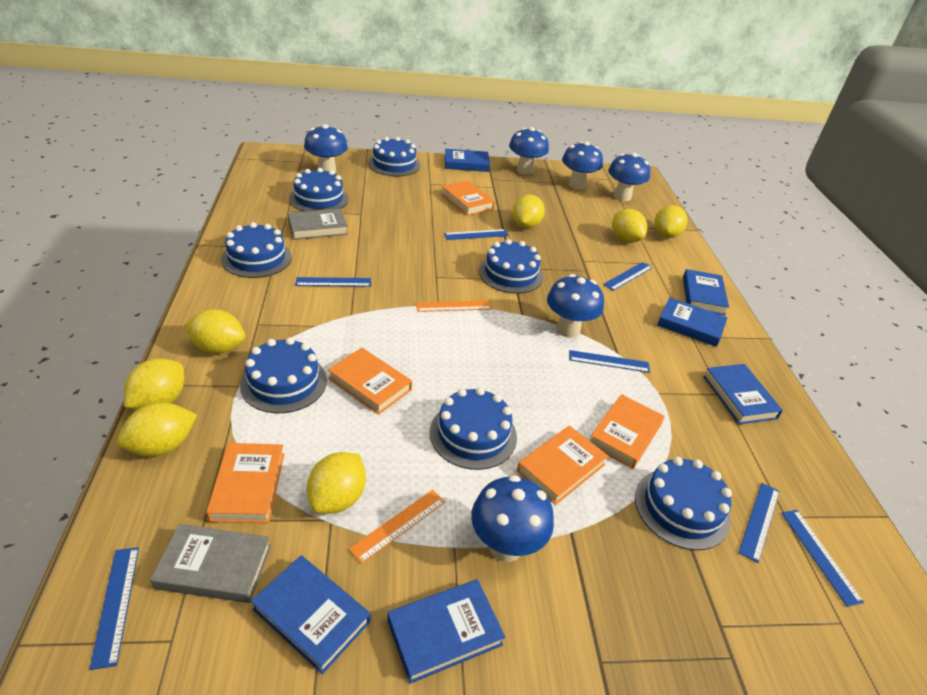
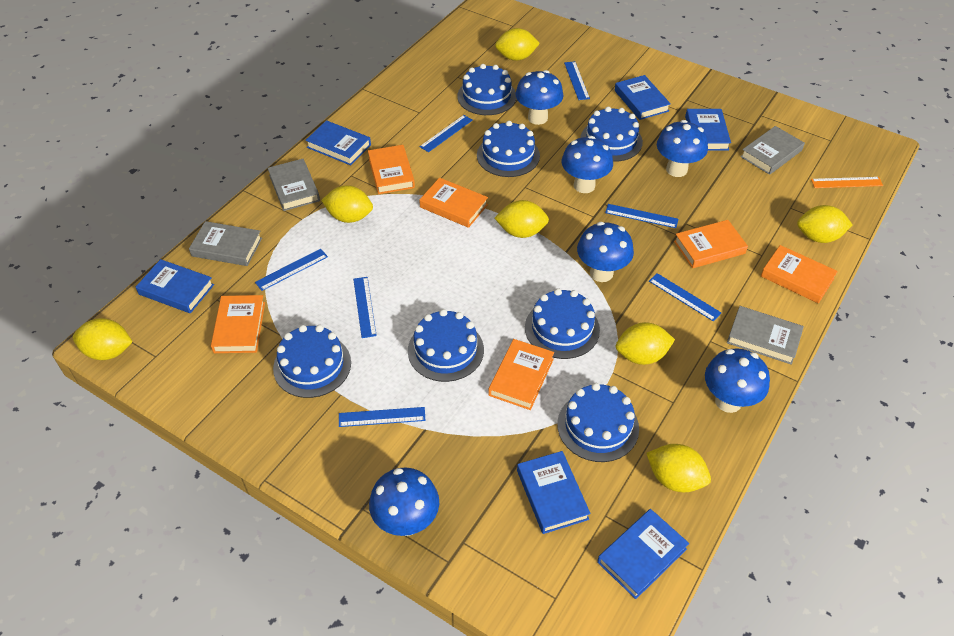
grey book: 2 -> 4
orange book: 5 -> 6
orange ruler: 2 -> 1

